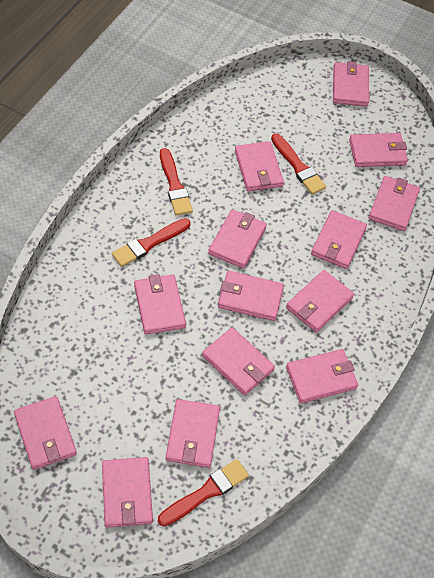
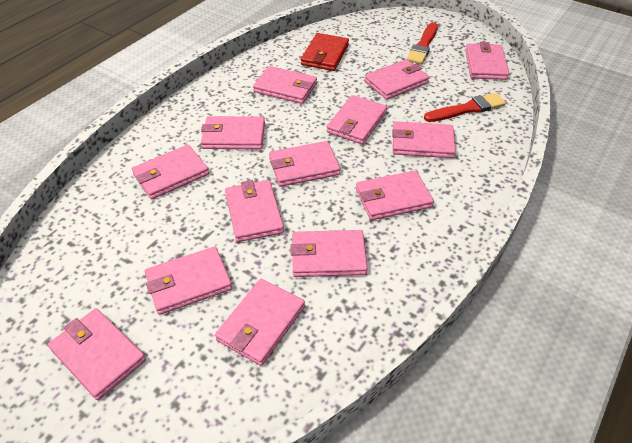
red brush: 4 -> 2
red wallet: 0 -> 1

